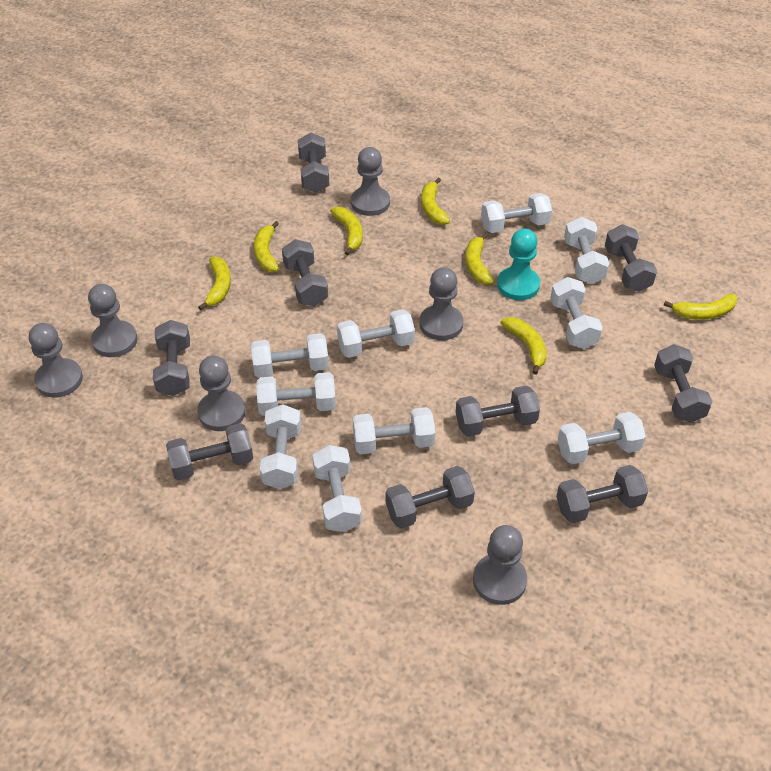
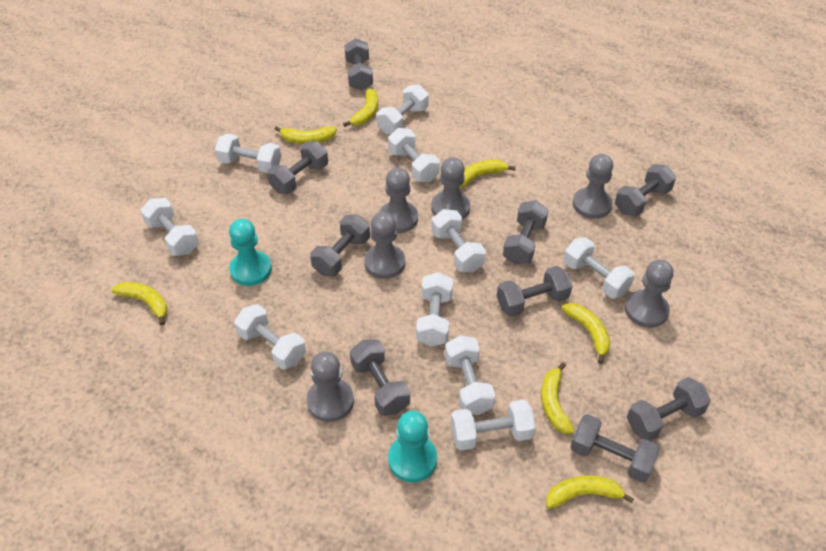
turquoise pawn: 1 -> 2

